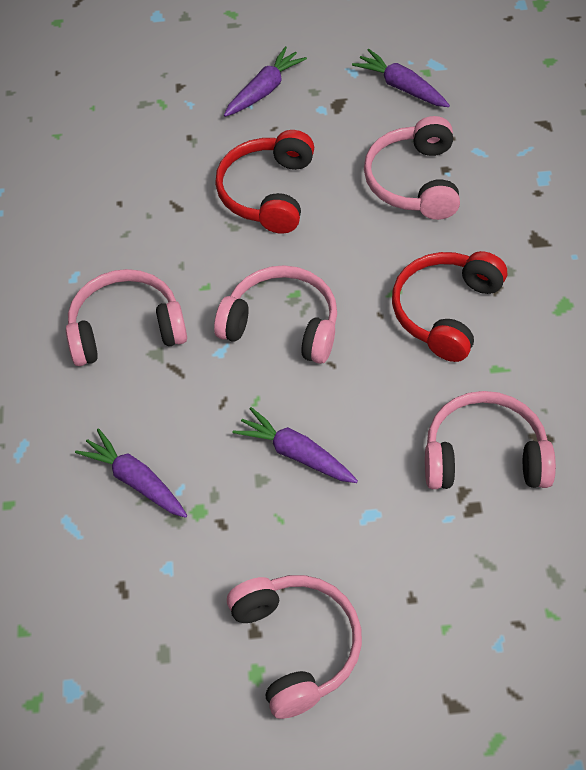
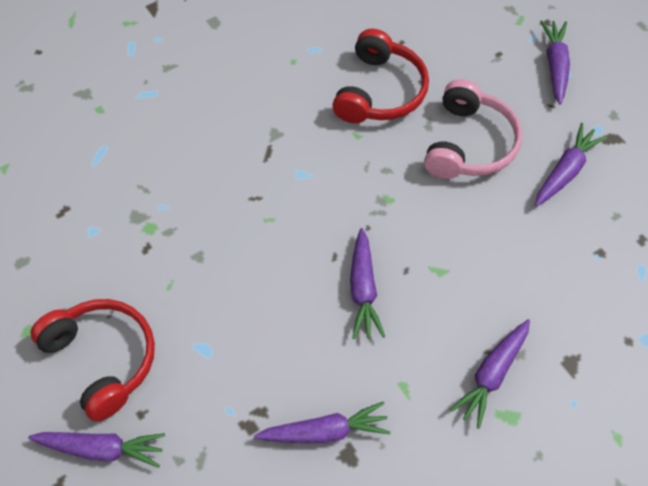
pink headphones: 5 -> 1
purple carrot: 4 -> 6

